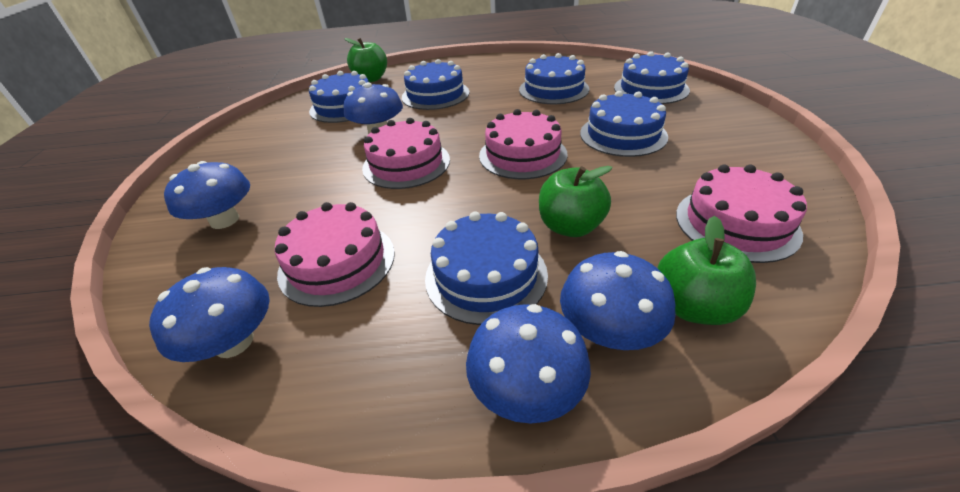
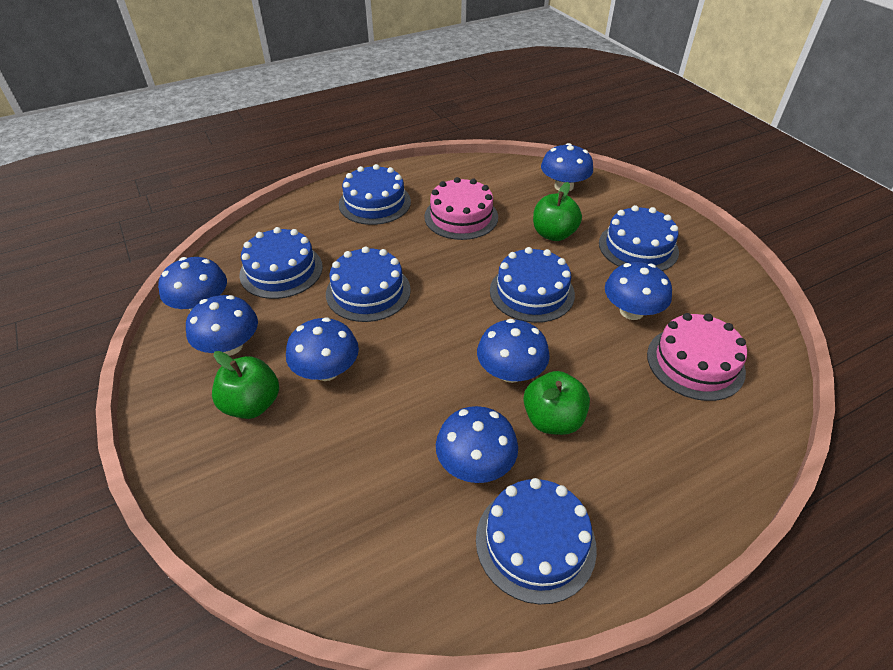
blue mushroom: 5 -> 7
pink cake: 4 -> 2

